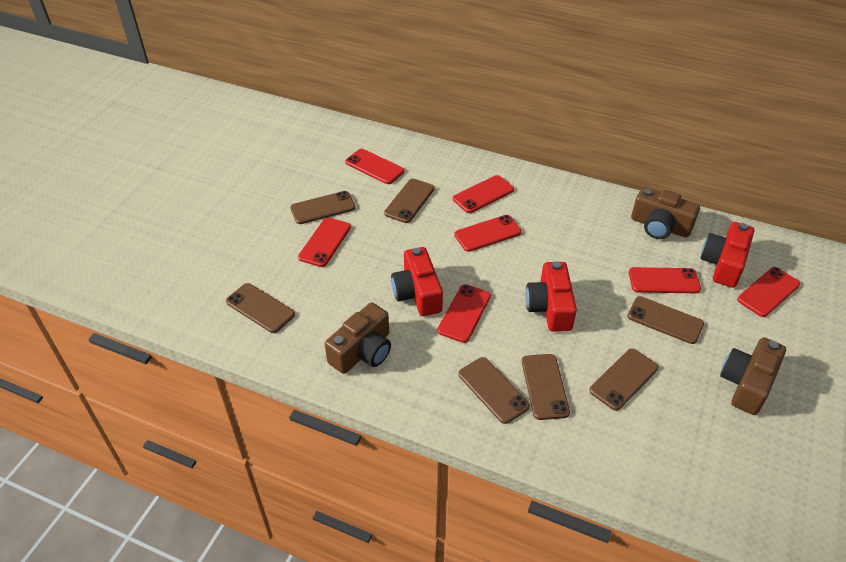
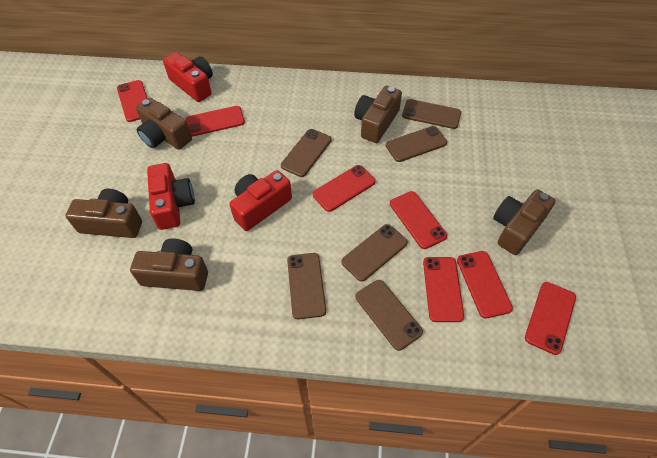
brown camera: 3 -> 5
brown phone: 7 -> 6

